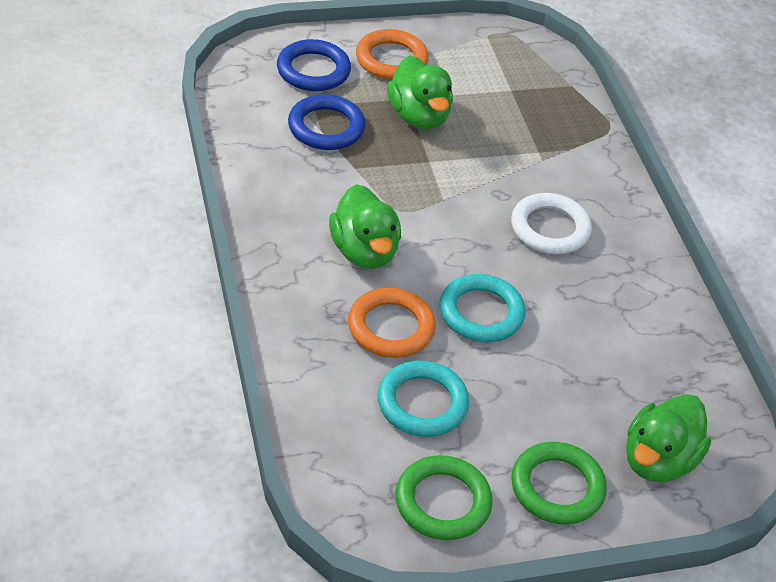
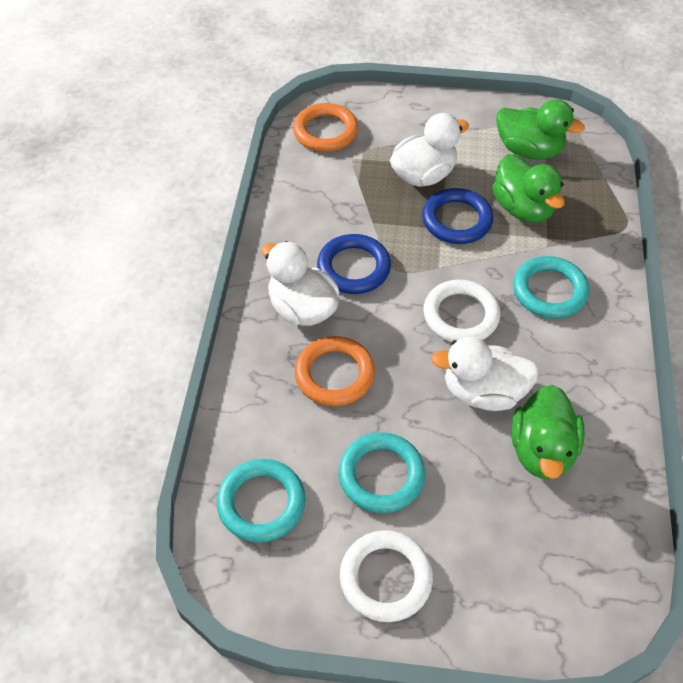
green ring: 2 -> 0
turquoise ring: 2 -> 3
white duck: 0 -> 3
white ring: 1 -> 2

